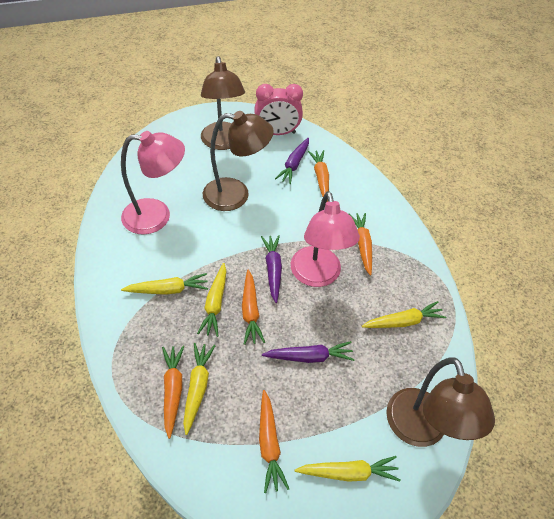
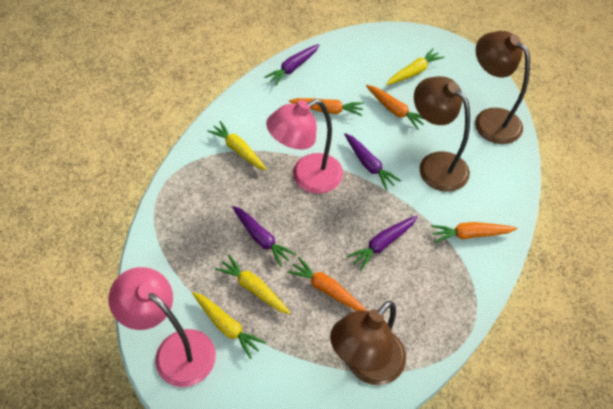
orange carrot: 5 -> 4
pink clock: 1 -> 0
purple carrot: 3 -> 4
yellow carrot: 5 -> 4

